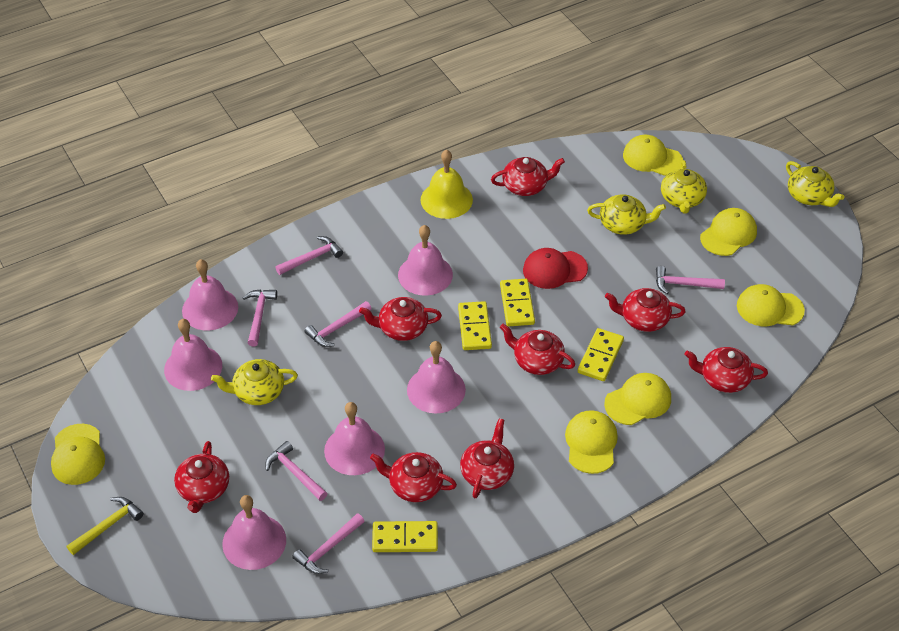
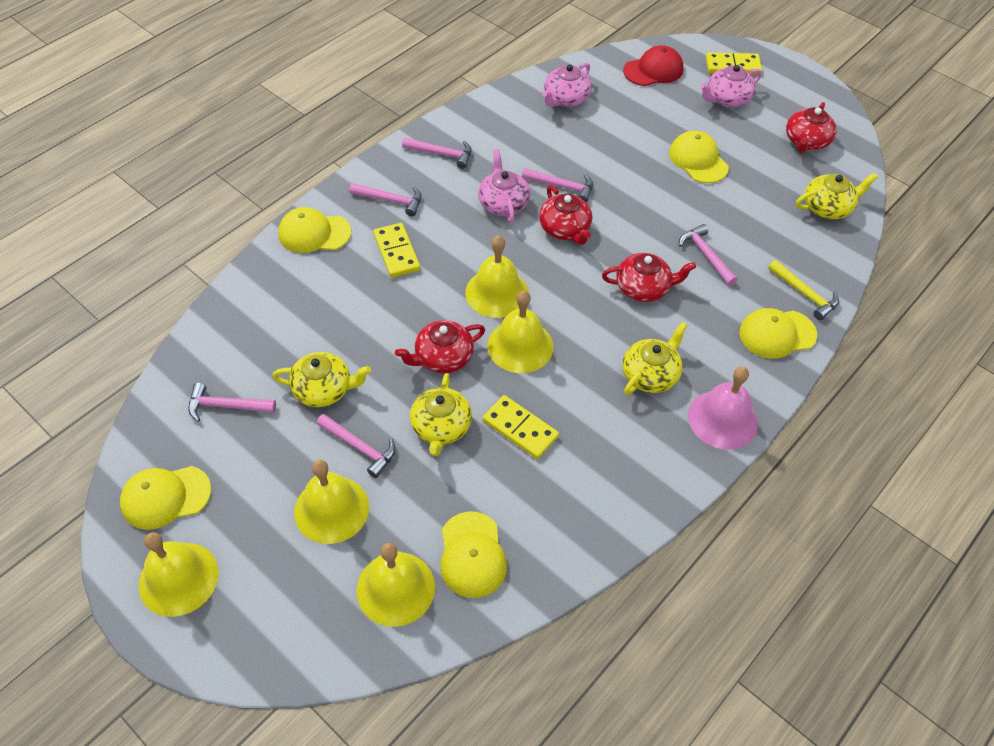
pink bell: 6 -> 1
pink teapot: 0 -> 3
red teapot: 8 -> 4
yellow bell: 1 -> 5
yellow cap: 6 -> 5
yellow domino: 4 -> 3

